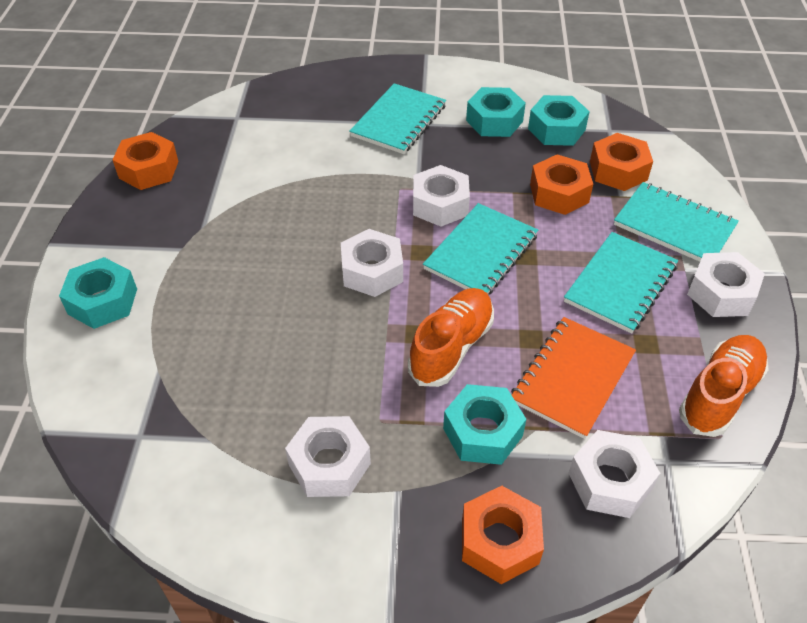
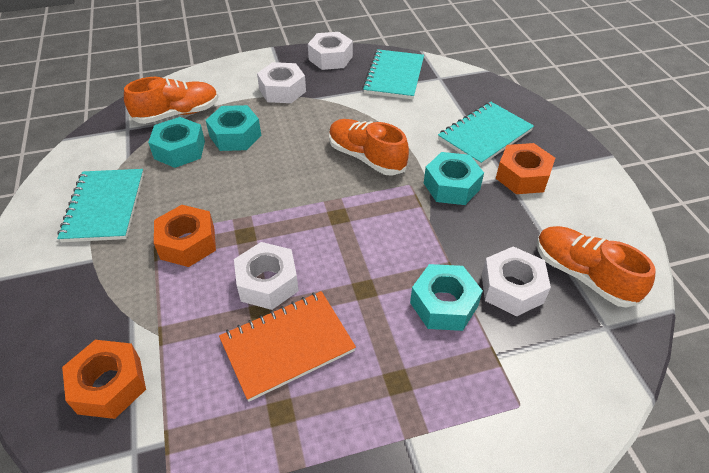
orange nut: 4 -> 3
orange shoe: 2 -> 3
turquoise notebook: 4 -> 3
white nut: 5 -> 4

